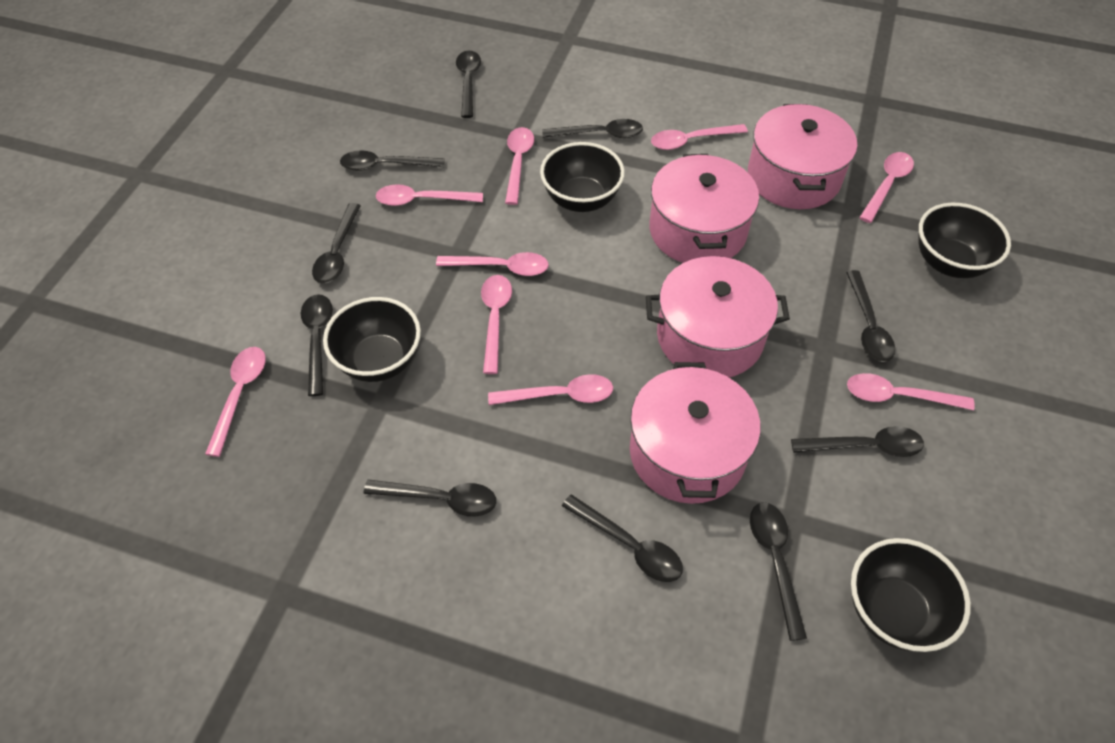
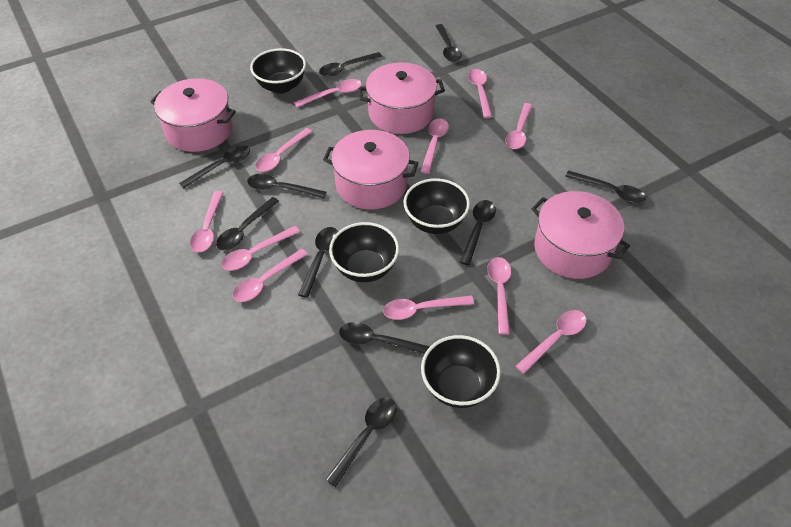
pink spoon: 9 -> 11

